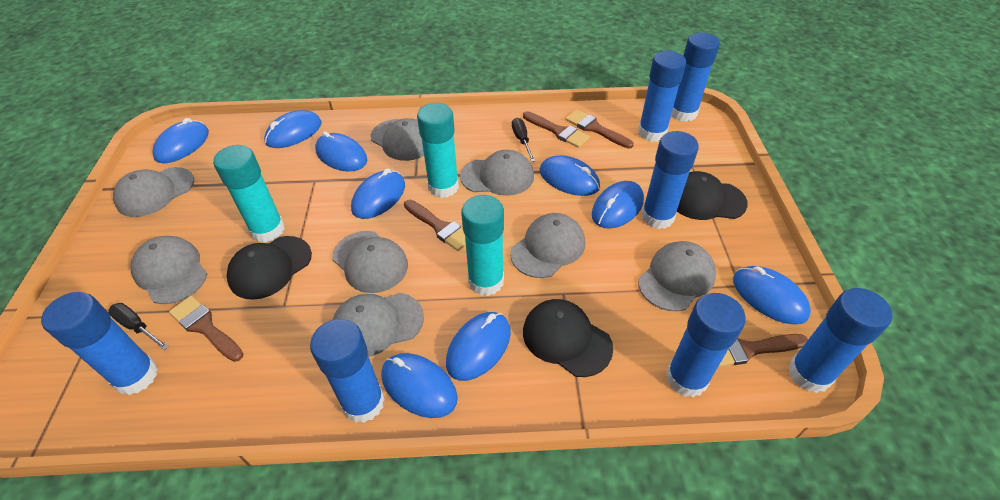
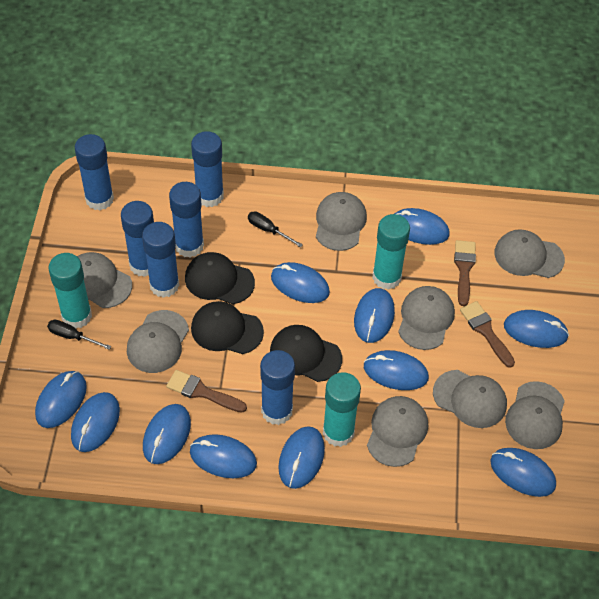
blue glue stick: 7 -> 6
blue mouse: 9 -> 11
brown brush: 5 -> 3

